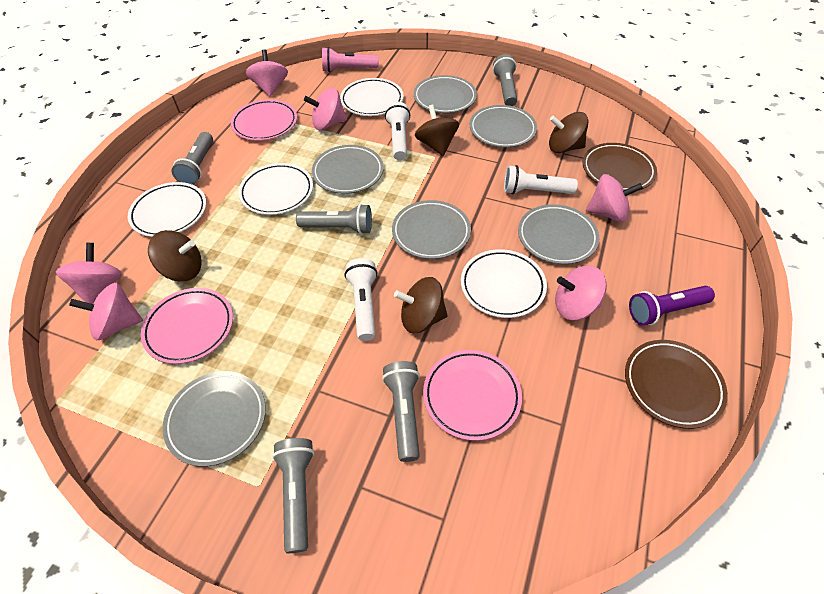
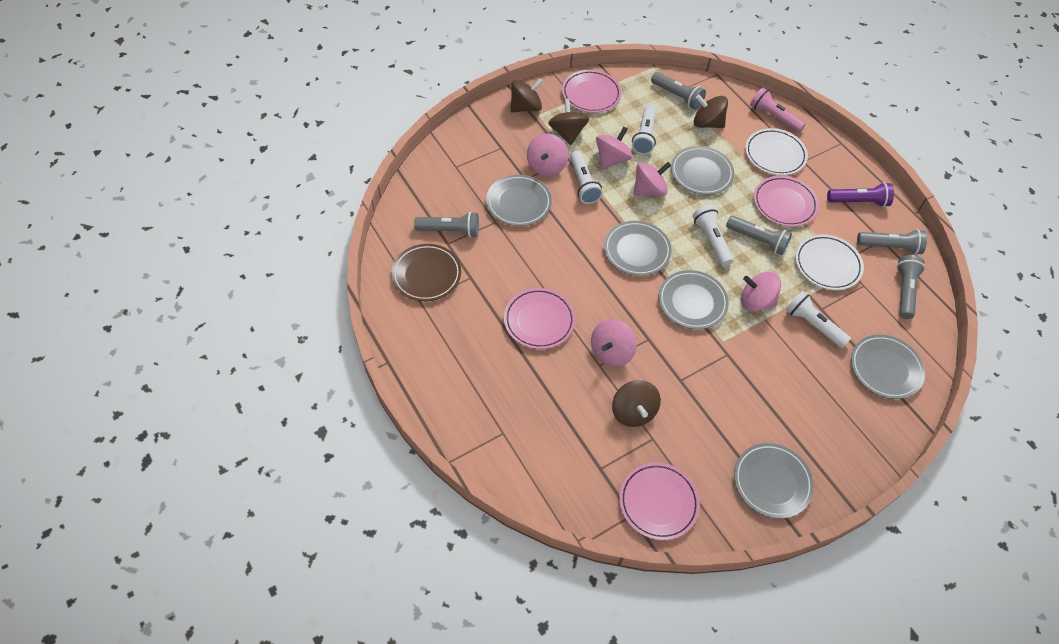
brown plate: 2 -> 1
pink plate: 3 -> 4
pink spinning top: 6 -> 5
white flashlight: 3 -> 4
white plate: 4 -> 2

